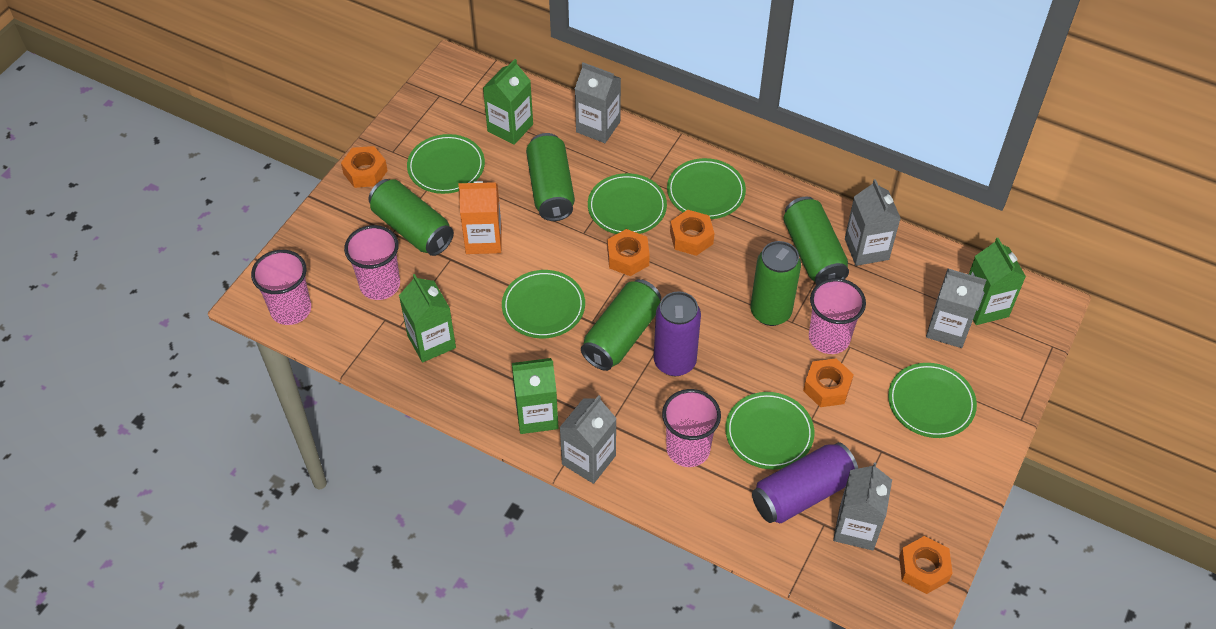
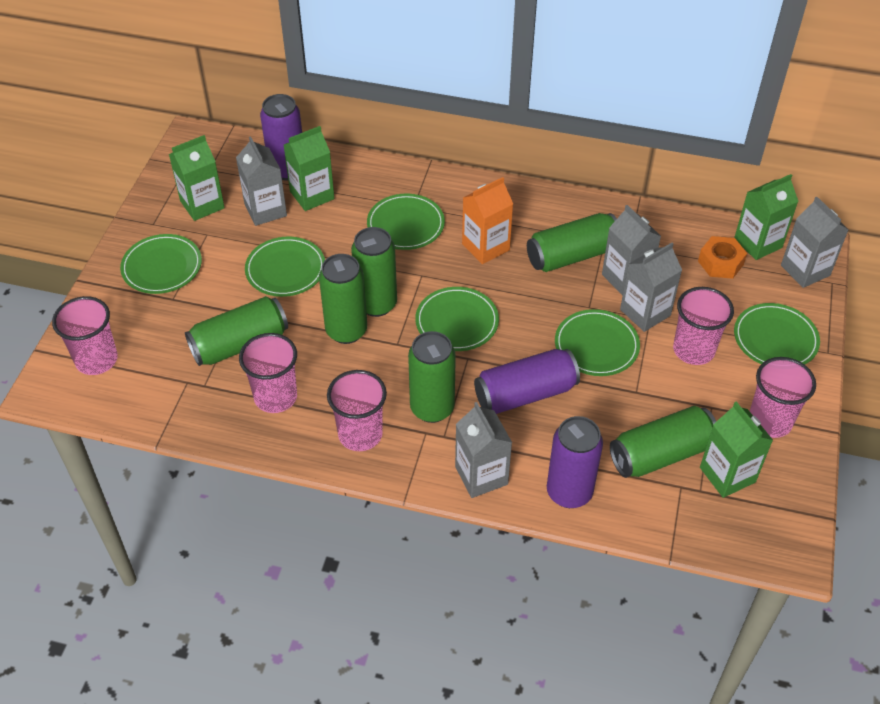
green can: 5 -> 6
orange nut: 5 -> 1
pink cup: 4 -> 5
purple can: 2 -> 3

